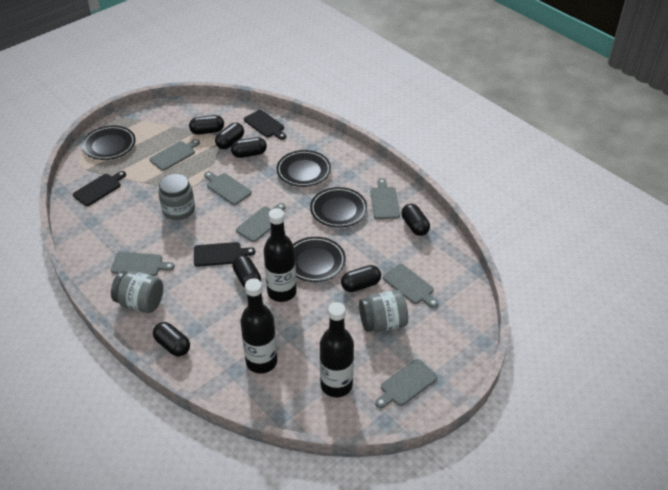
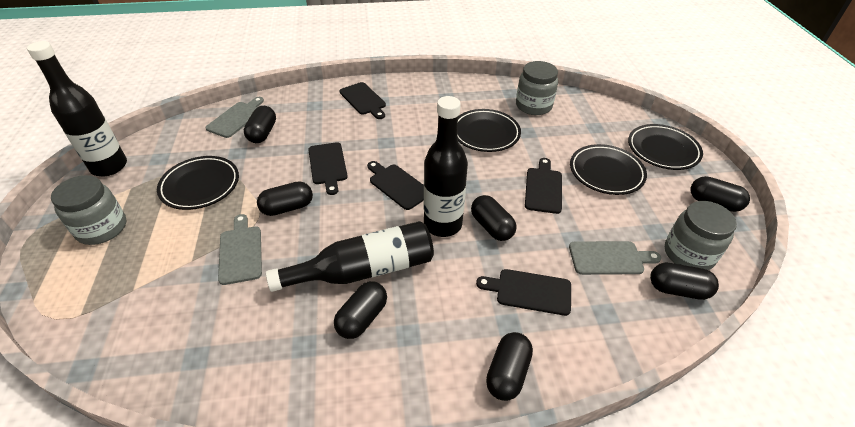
black cutting board: 3 -> 5
grey cutting board: 7 -> 3

